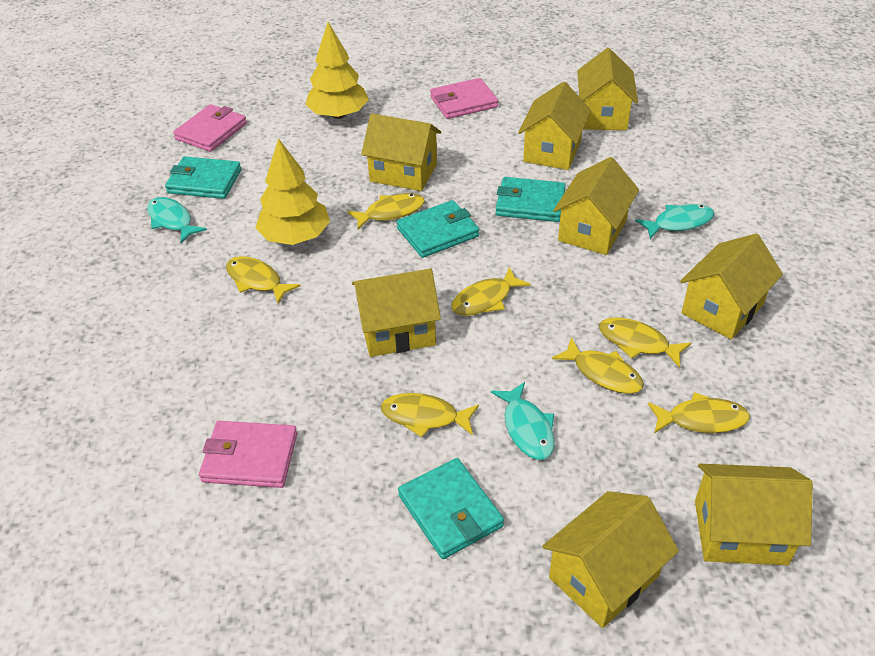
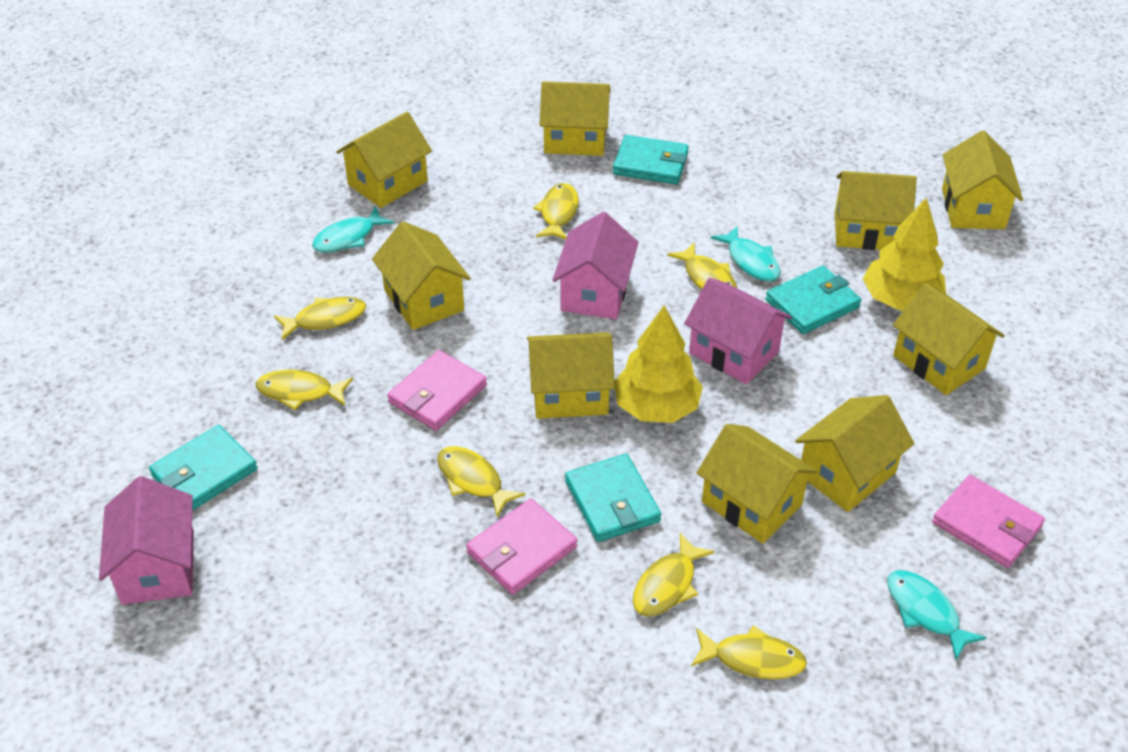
pink house: 0 -> 3
yellow house: 8 -> 9

